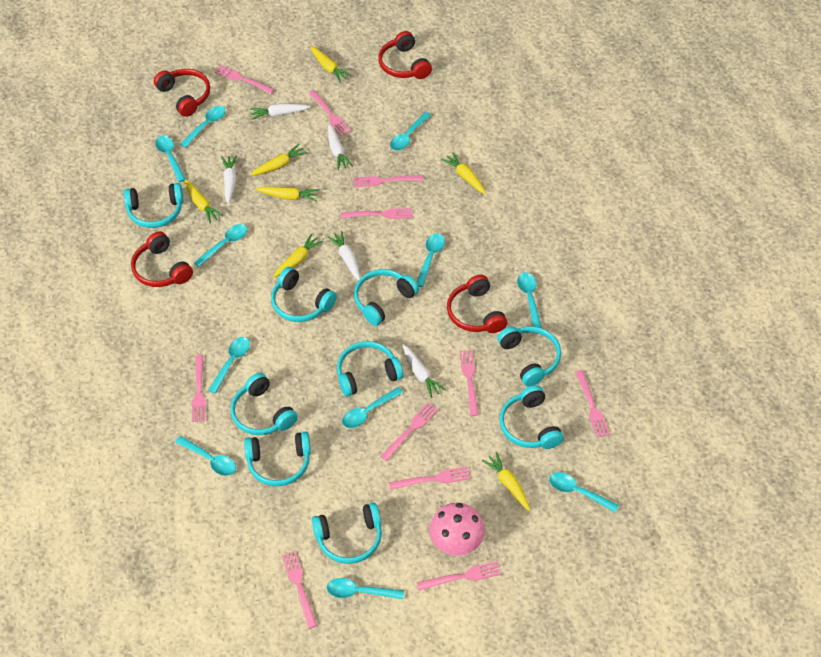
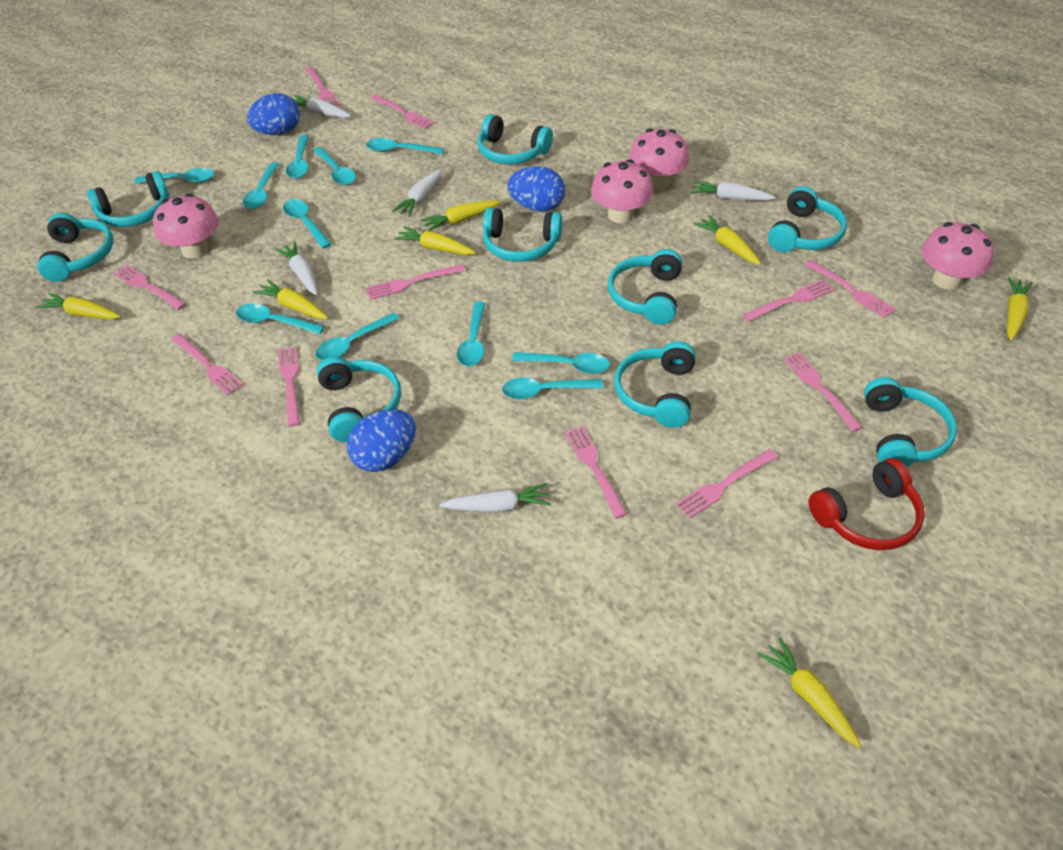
blue egg: 0 -> 3
pink mushroom: 1 -> 4
red headphones: 4 -> 1

